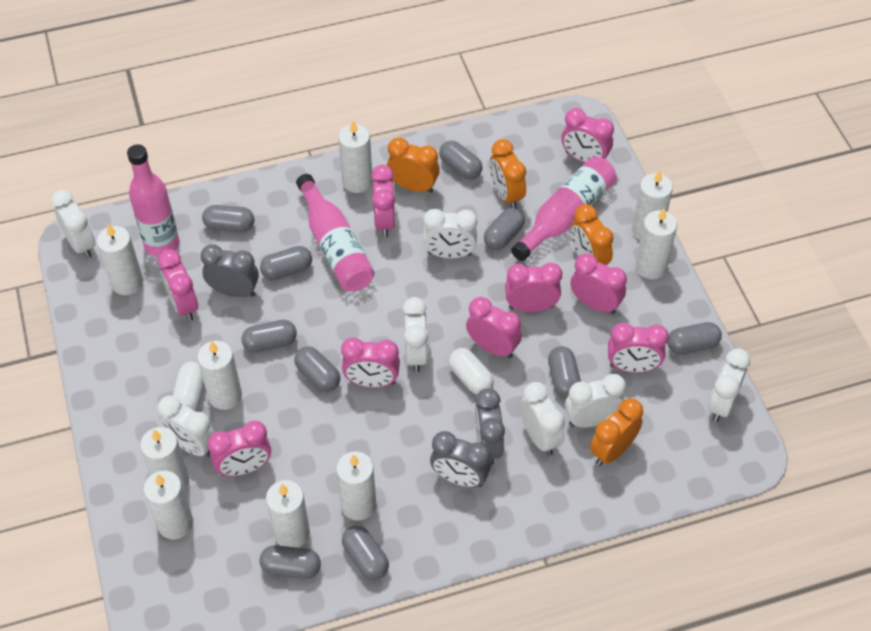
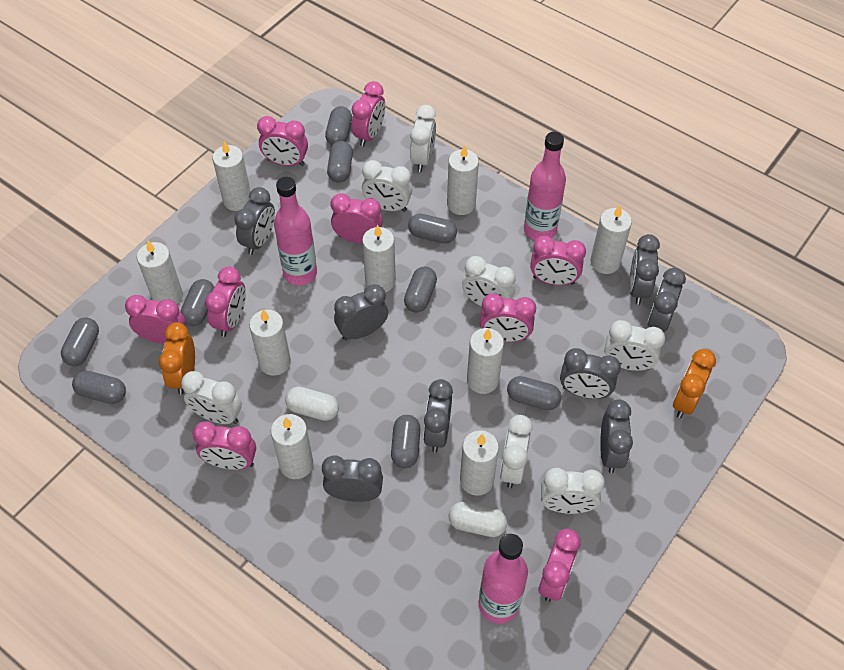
grey capsule: 10 -> 9
grey clock: 3 -> 8
orange clock: 4 -> 2

